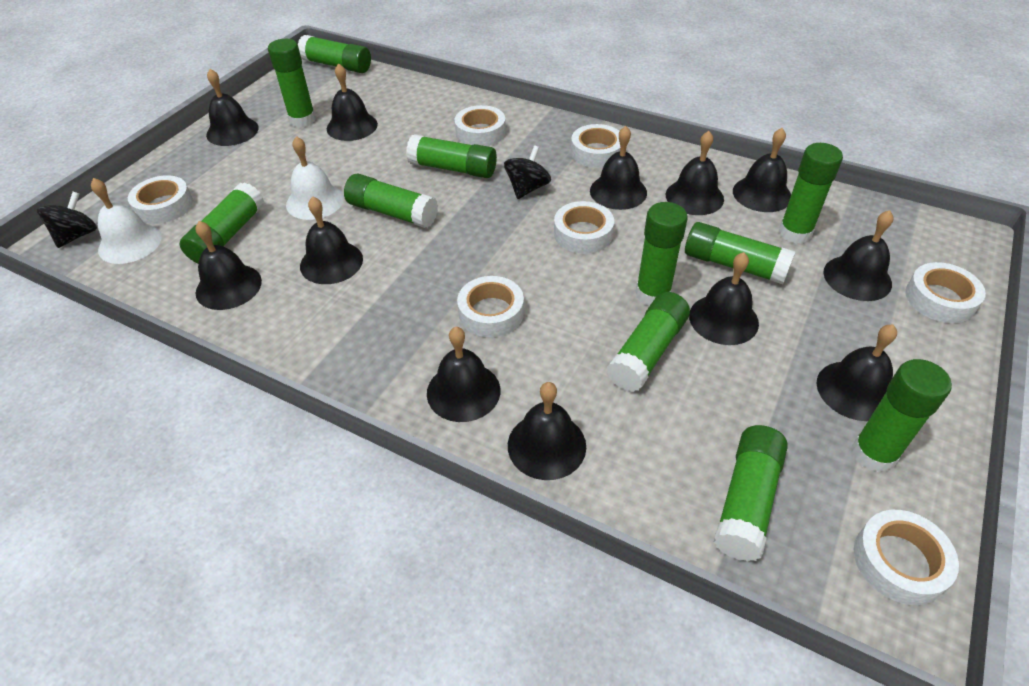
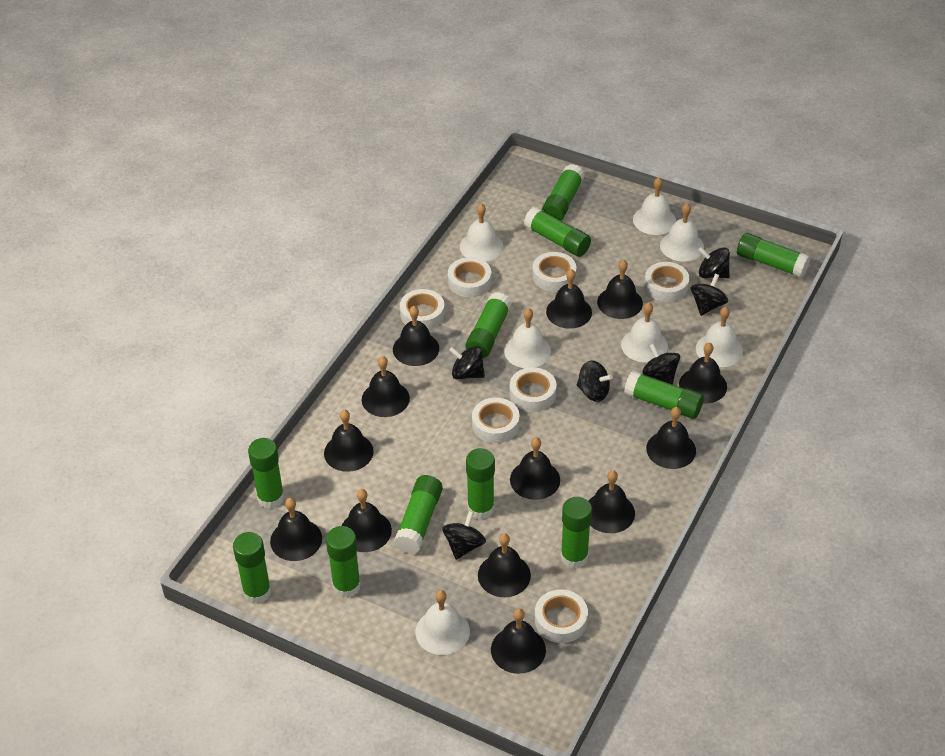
black bell: 12 -> 13
black spinning top: 2 -> 6
white bell: 2 -> 7

